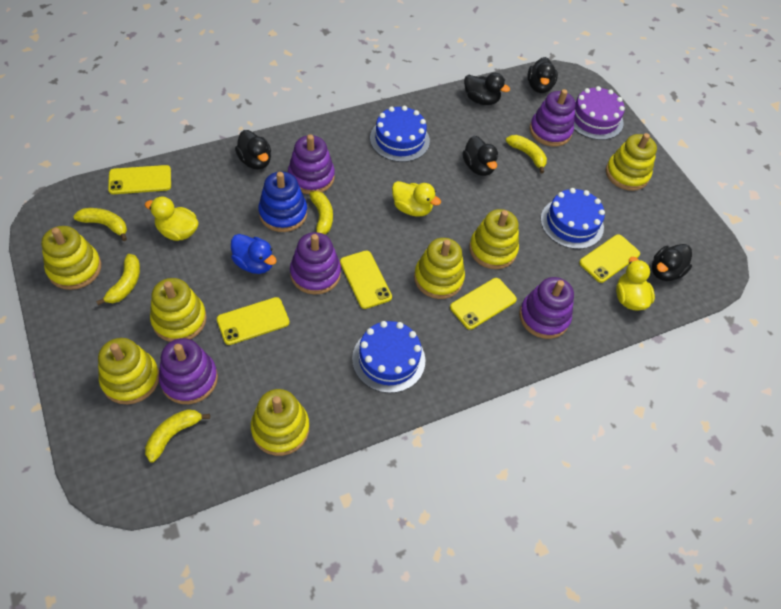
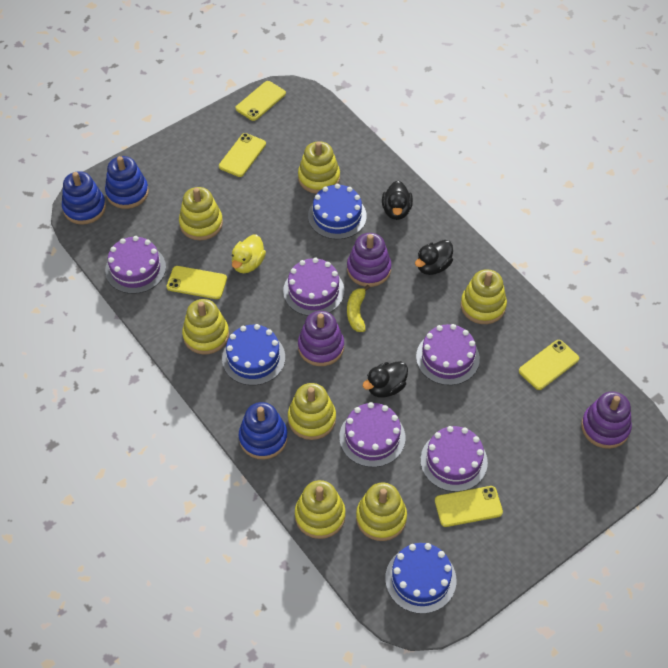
black duck: 5 -> 3
blue duck: 1 -> 0
blue stacking toy: 1 -> 3
purple cake: 1 -> 5
purple stacking toy: 5 -> 3
yellow banana: 5 -> 1
yellow duck: 3 -> 1

